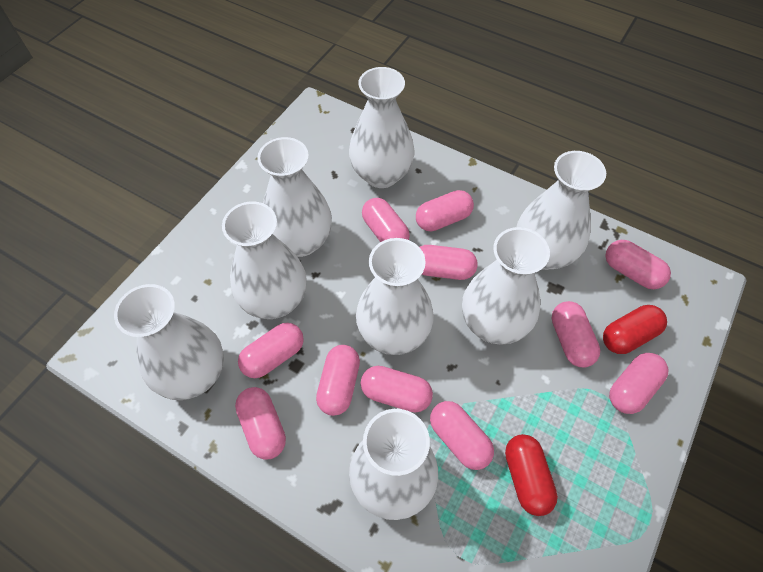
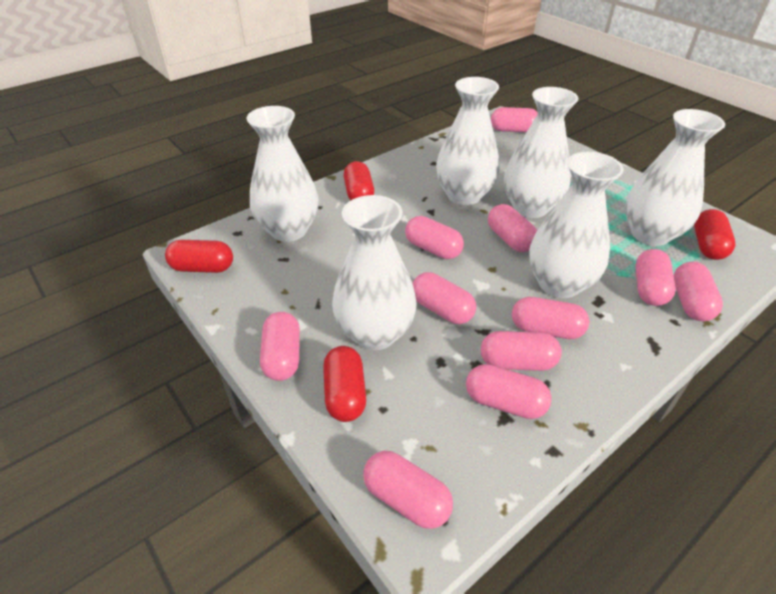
red capsule: 2 -> 4
white vase: 8 -> 6

